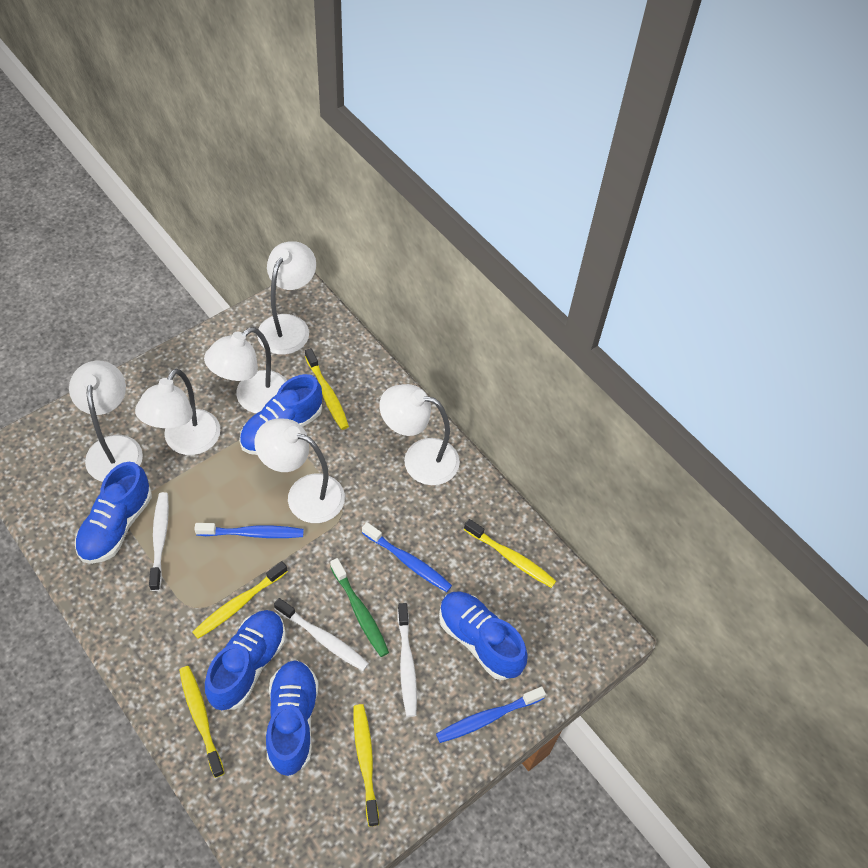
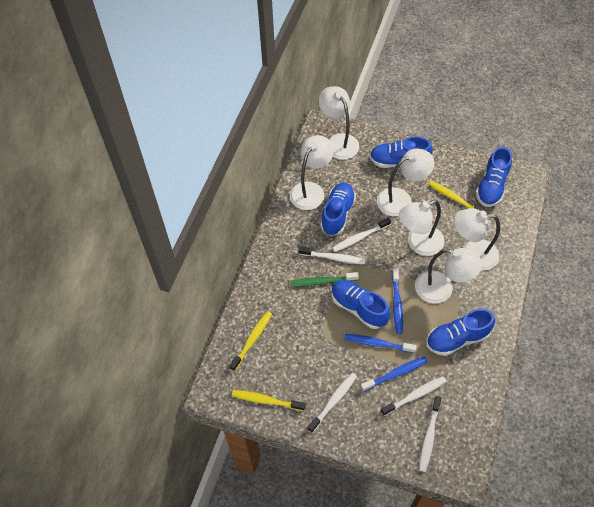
white toothbrush: 3 -> 5
yellow toothbrush: 5 -> 3

